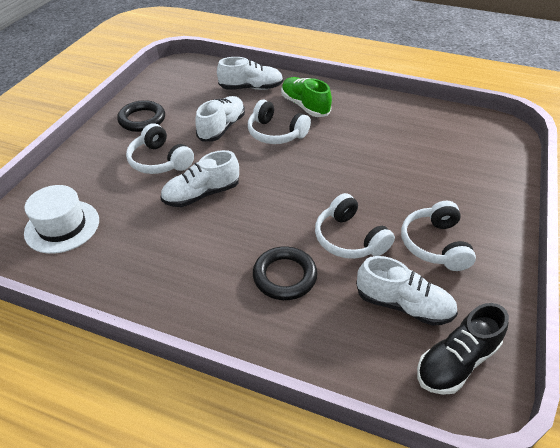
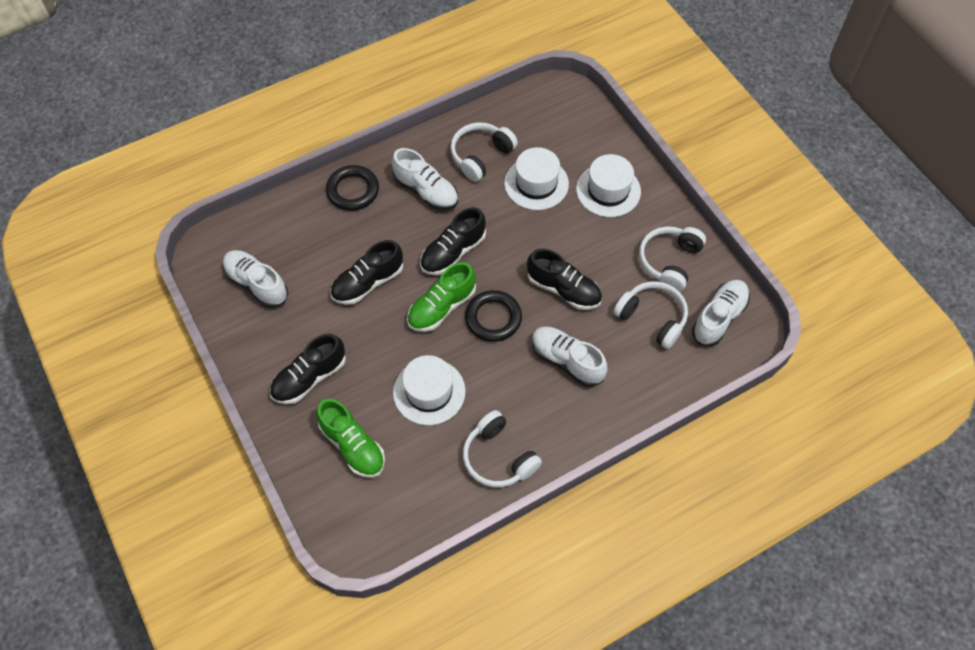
black shoe: 1 -> 4
green shoe: 1 -> 2
white hat: 1 -> 3

